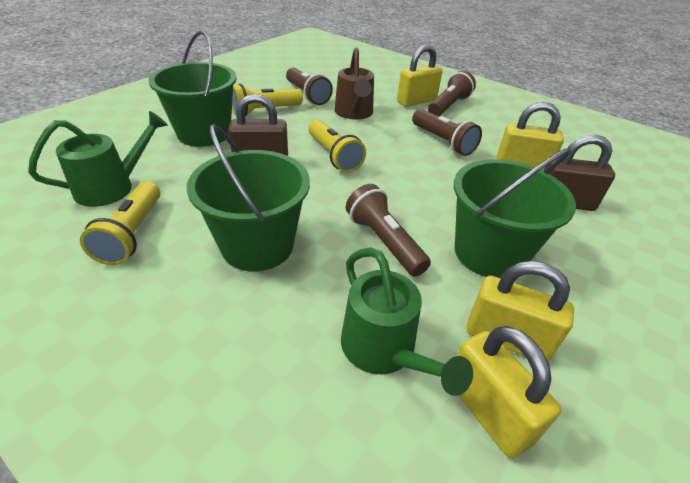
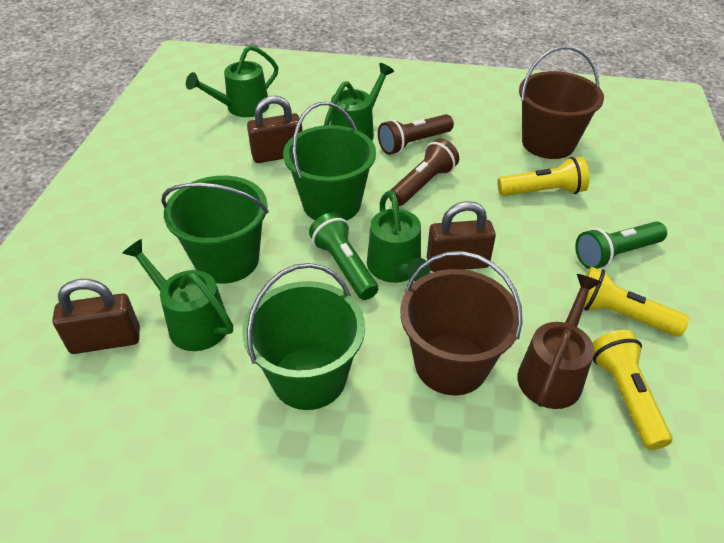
brown bucket: 0 -> 2
brown flashlight: 4 -> 2
brown padlock: 2 -> 3
green flashlight: 0 -> 2
green watering can: 2 -> 4
yellow padlock: 4 -> 0

